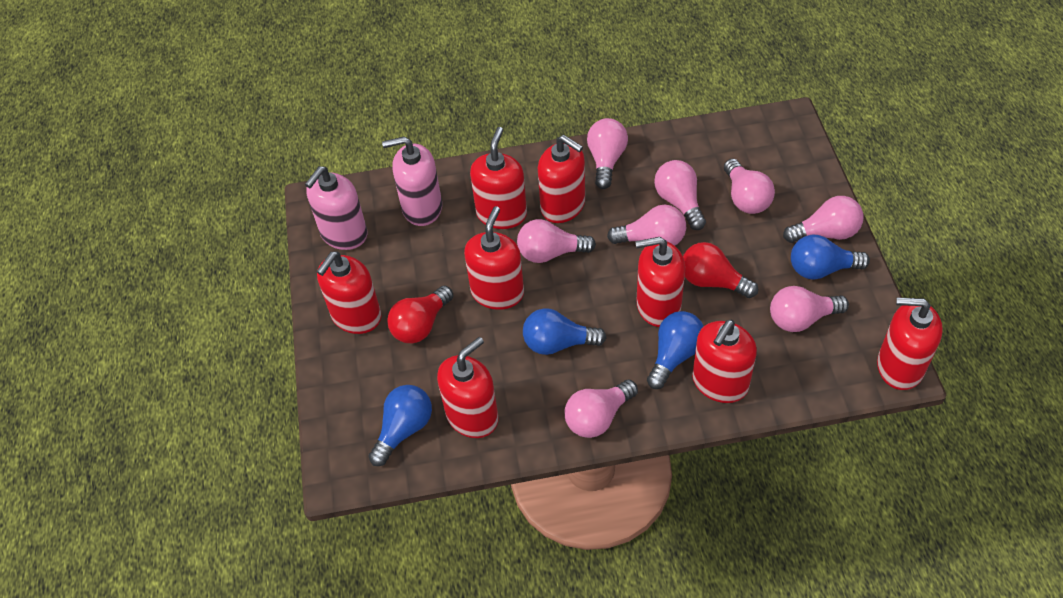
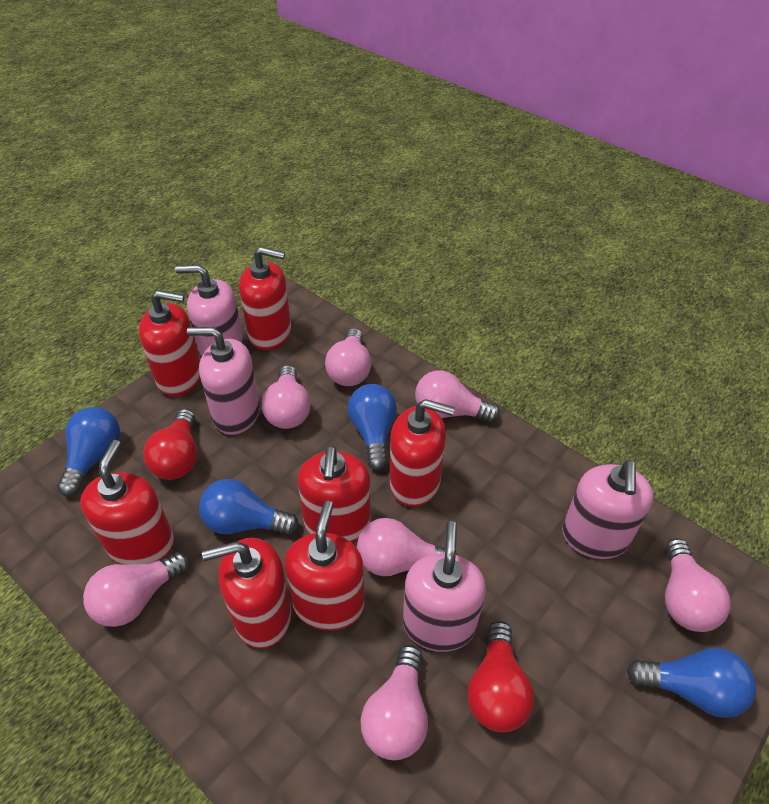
pink light bulb: 8 -> 7
pink soap dispenser: 2 -> 4
red soap dispenser: 8 -> 7

